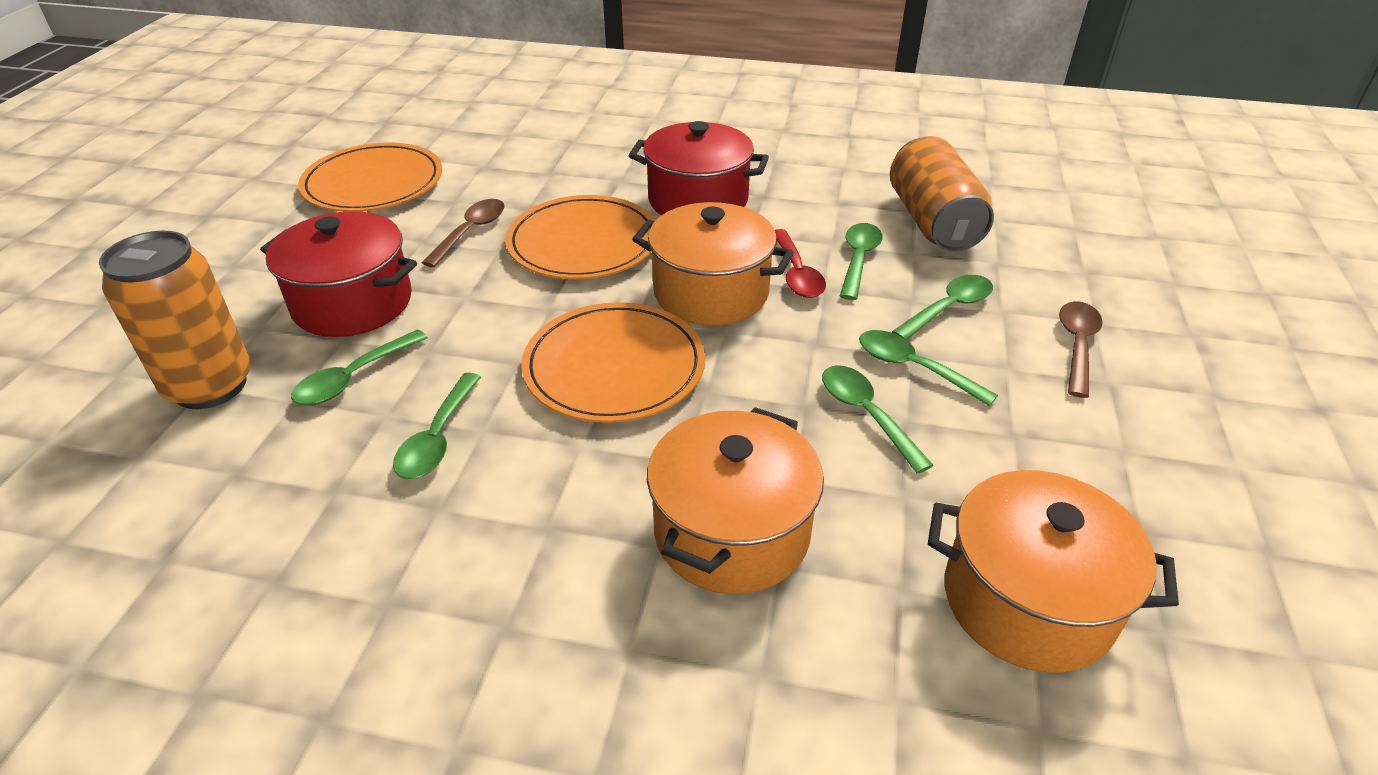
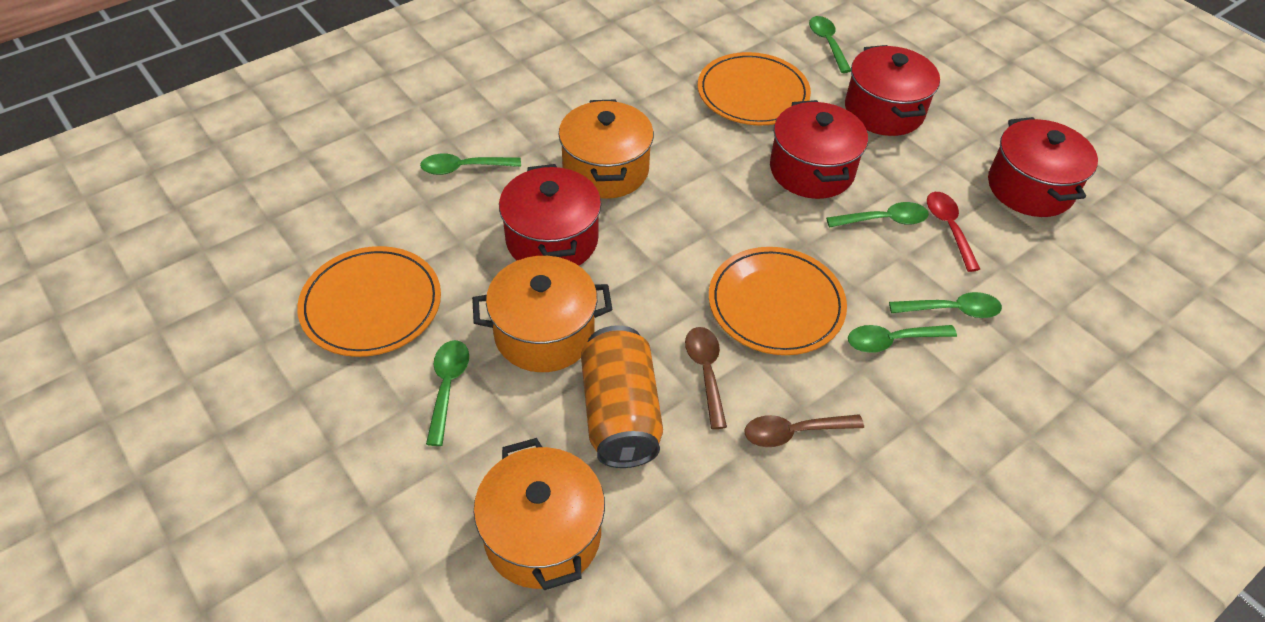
orange can: 2 -> 1
red pot: 2 -> 4

